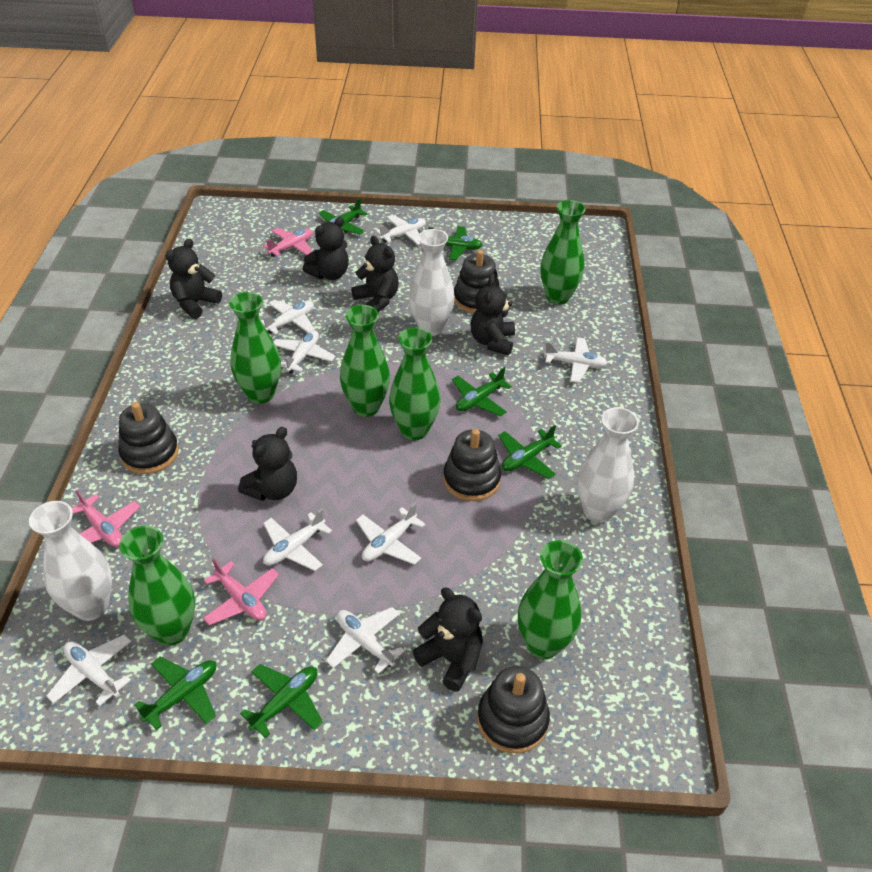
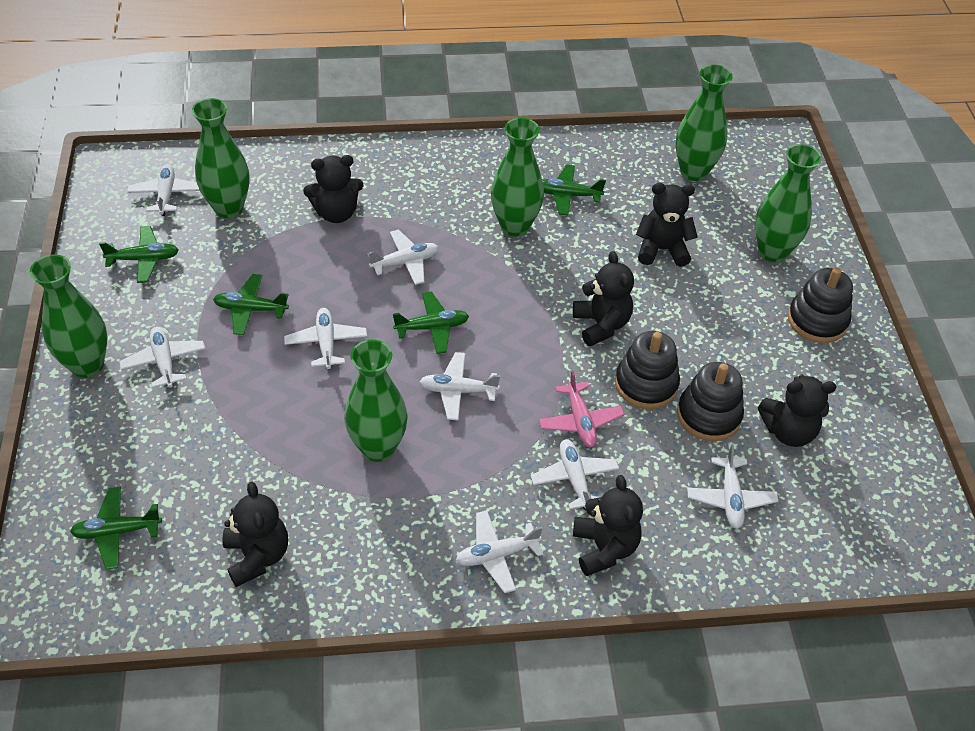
black stacking toy: 4 -> 3
green plane: 6 -> 5
pink plane: 3 -> 1
white vase: 3 -> 0

